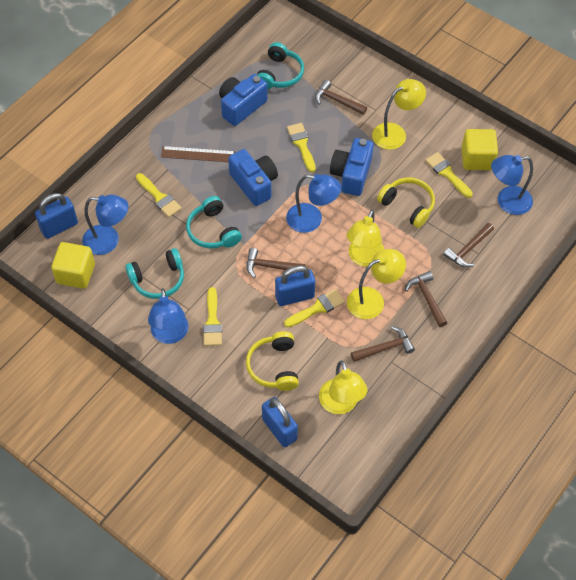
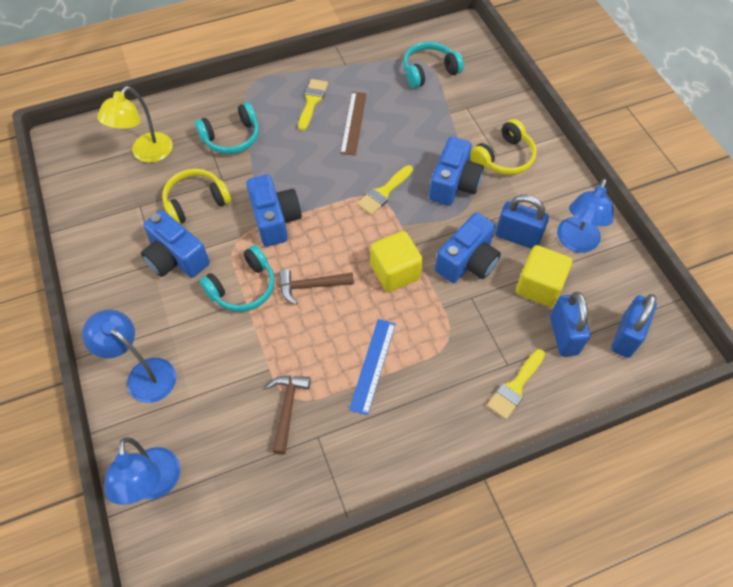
blue camera: 3 -> 4
blue lamp: 4 -> 3
blue ruler: 0 -> 1
brown hammer: 5 -> 2
yellow brush: 5 -> 3
yellow lamp: 4 -> 1

